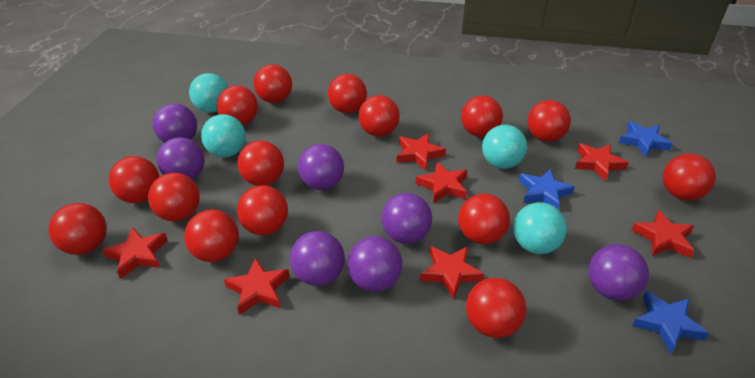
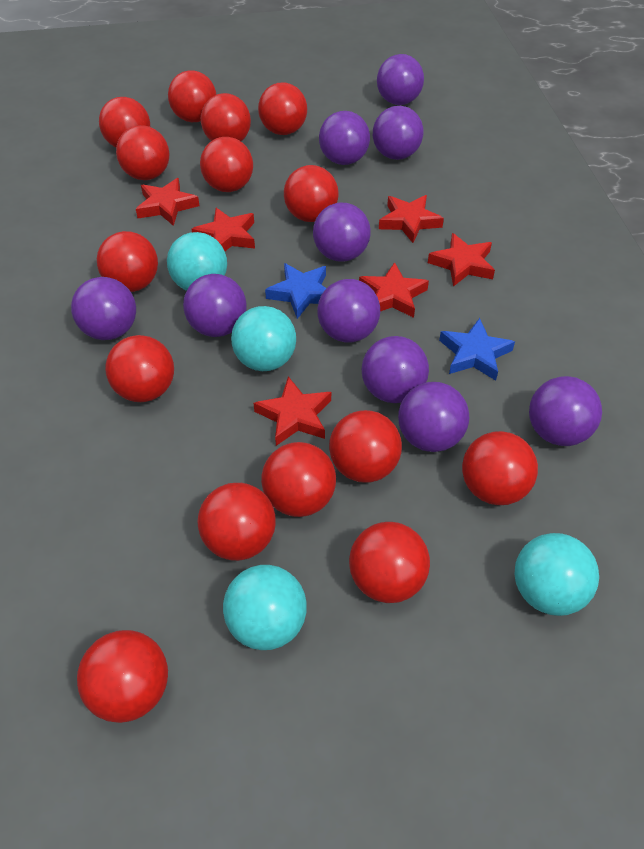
blue star: 3 -> 2
purple ball: 7 -> 10
red star: 7 -> 6

